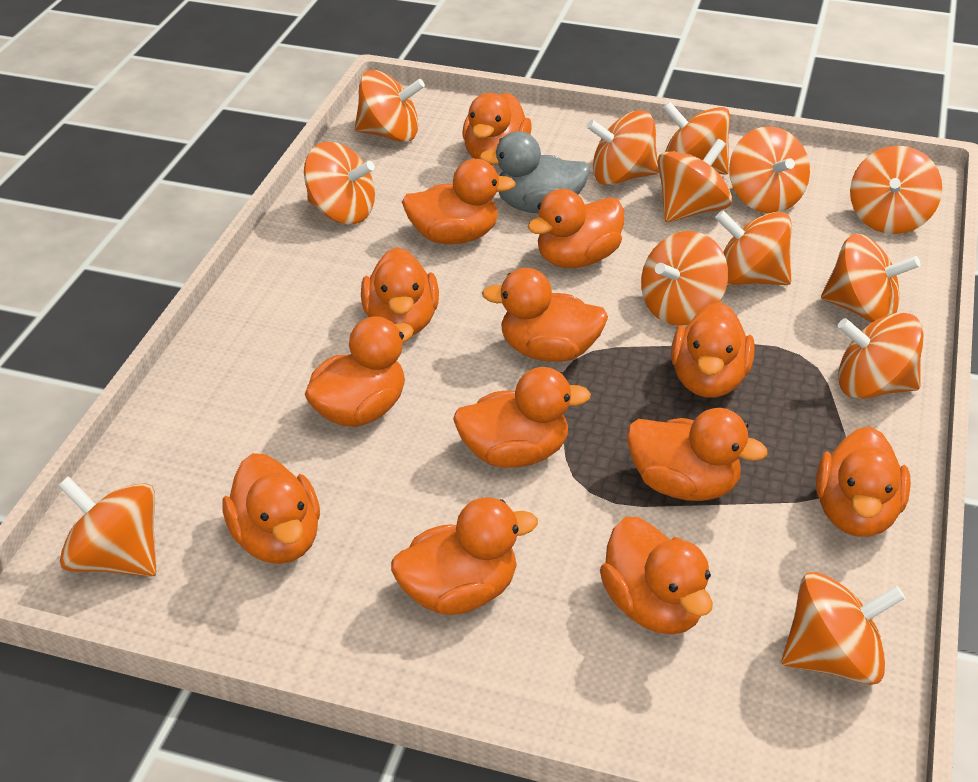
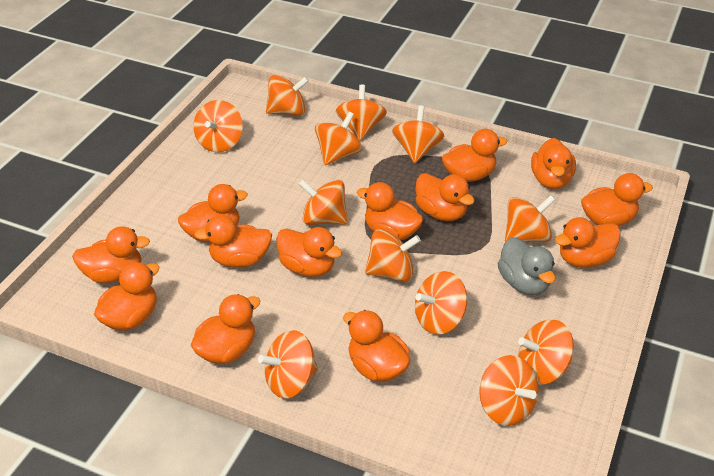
orange spinning top: 13 -> 12

